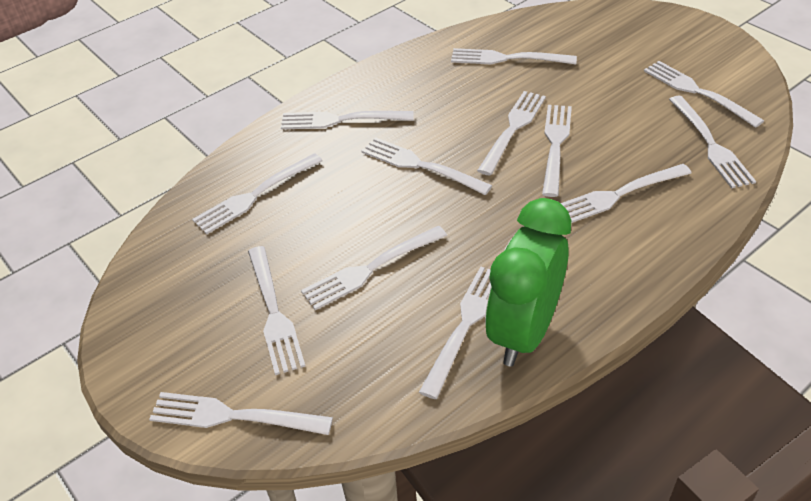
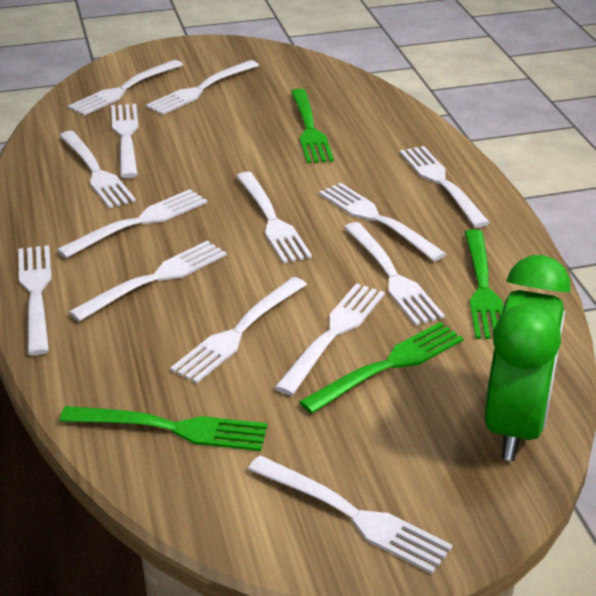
green fork: 0 -> 4
white fork: 13 -> 14

